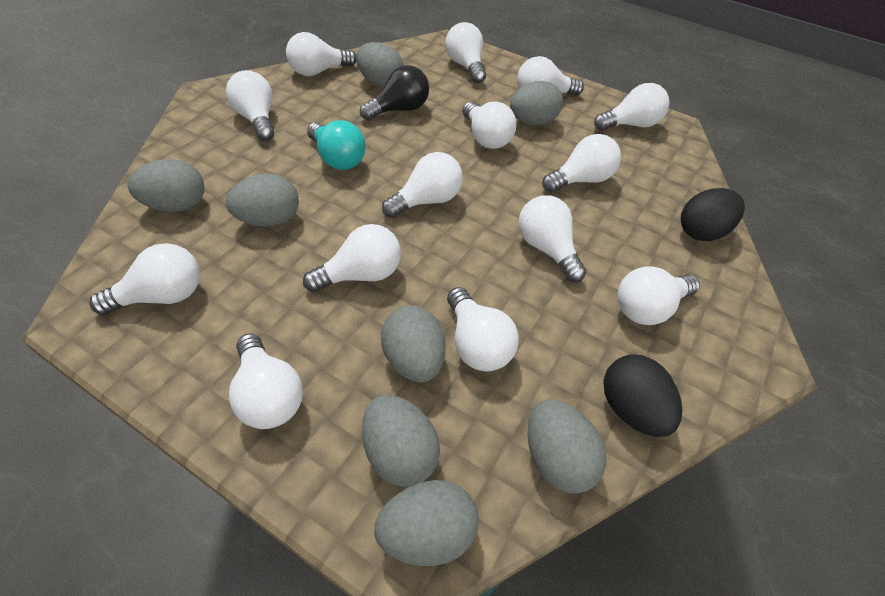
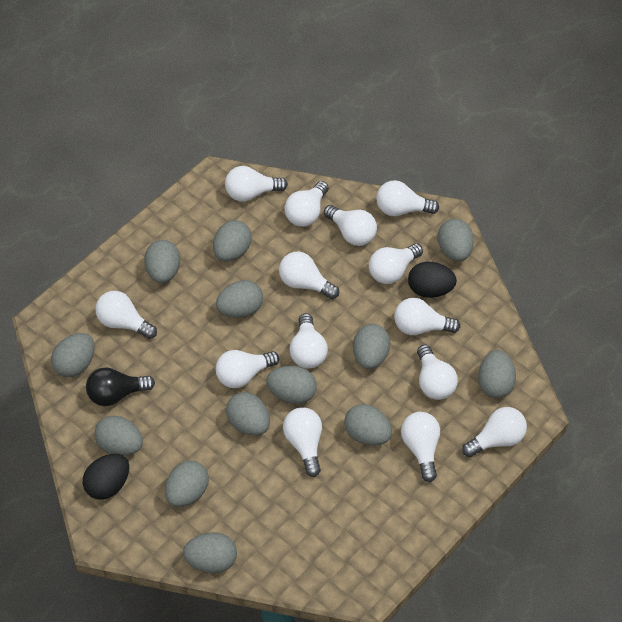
grey egg: 8 -> 13
turquoise light bulb: 1 -> 0

